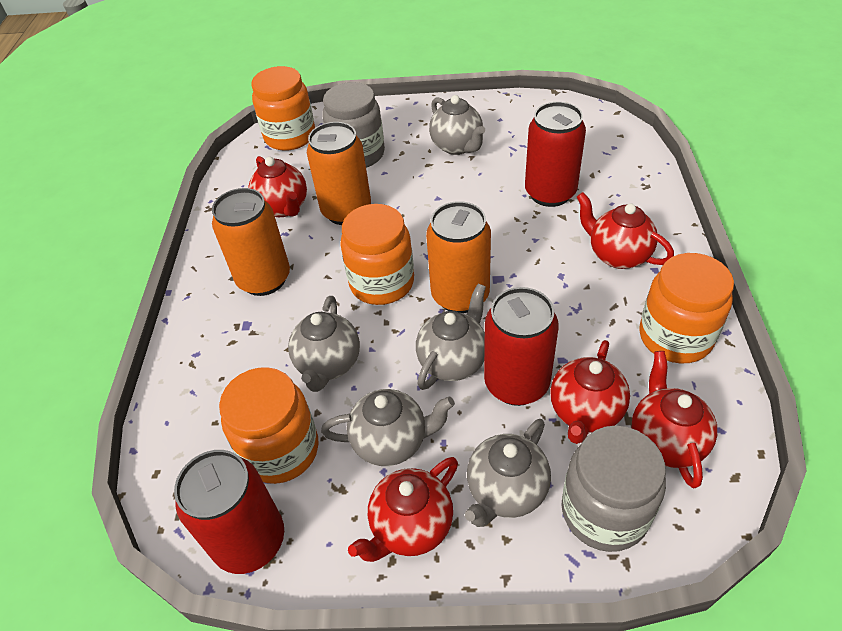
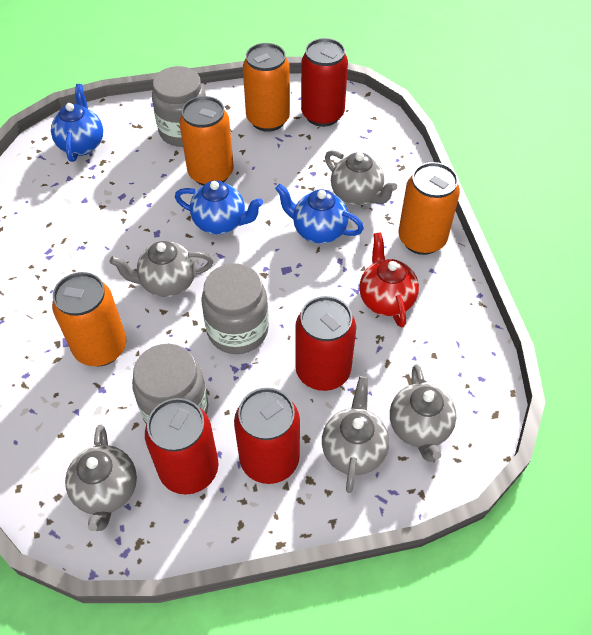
blue teapot: 0 -> 3
grey jar: 2 -> 3
orange can: 3 -> 4
orange jar: 4 -> 0
red can: 3 -> 4
red teapot: 5 -> 1

